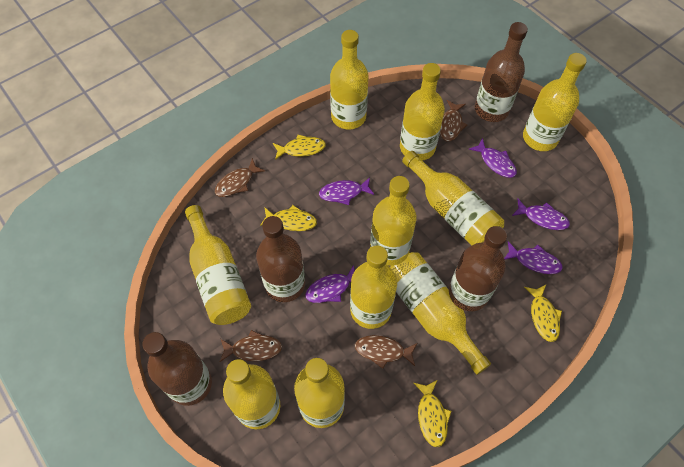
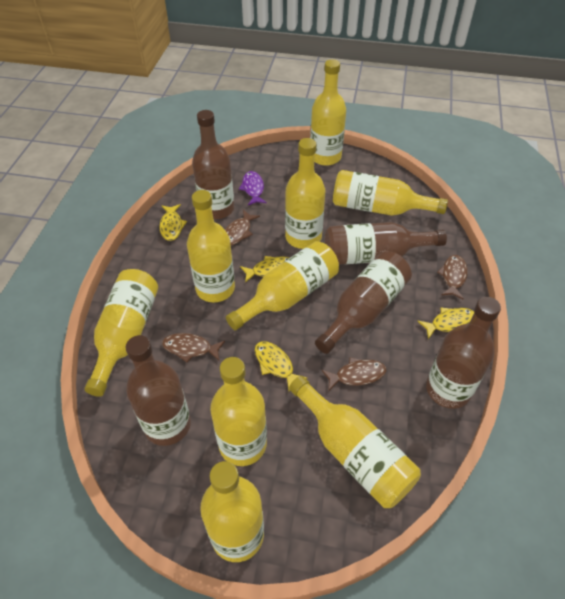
brown bottle: 4 -> 5
purple fish: 5 -> 1
yellow bottle: 10 -> 9

